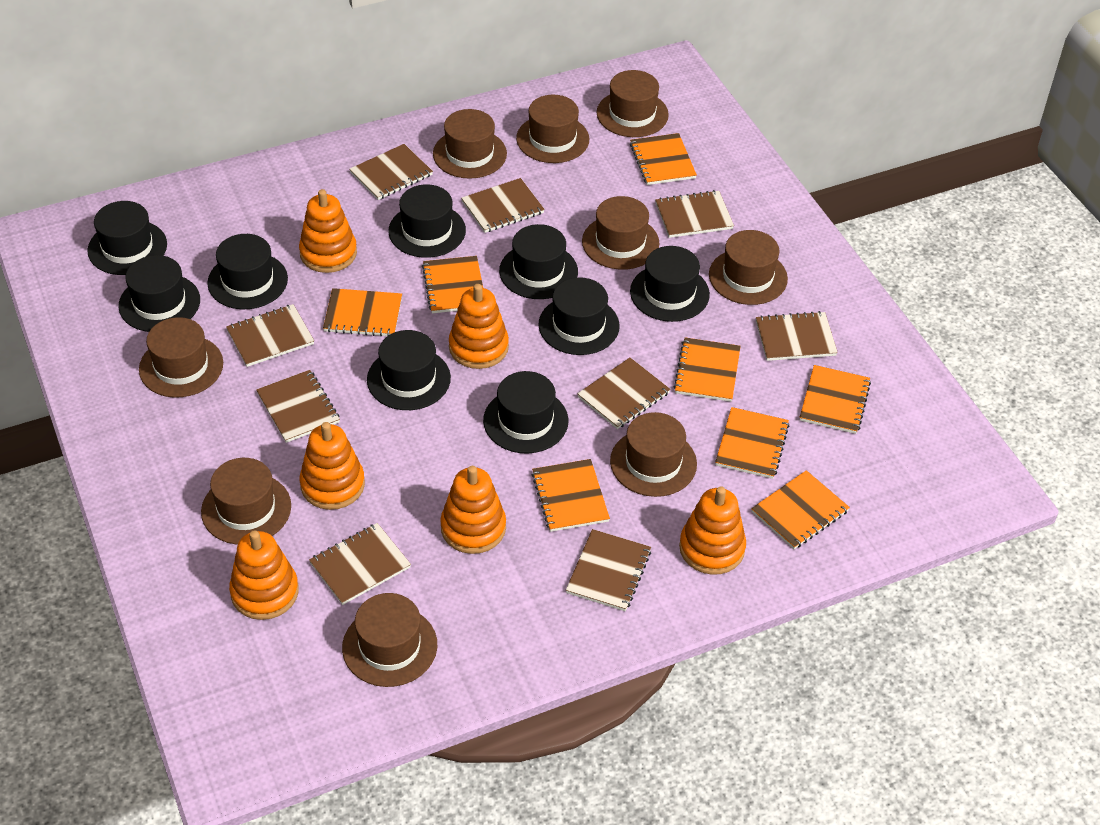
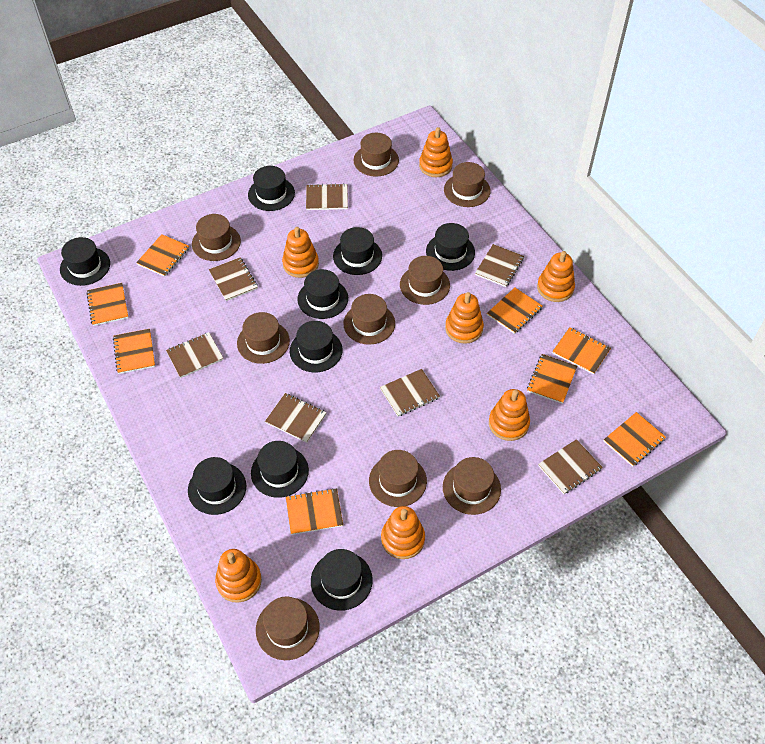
brown notebook: 9 -> 7
orange stacking toy: 6 -> 7

